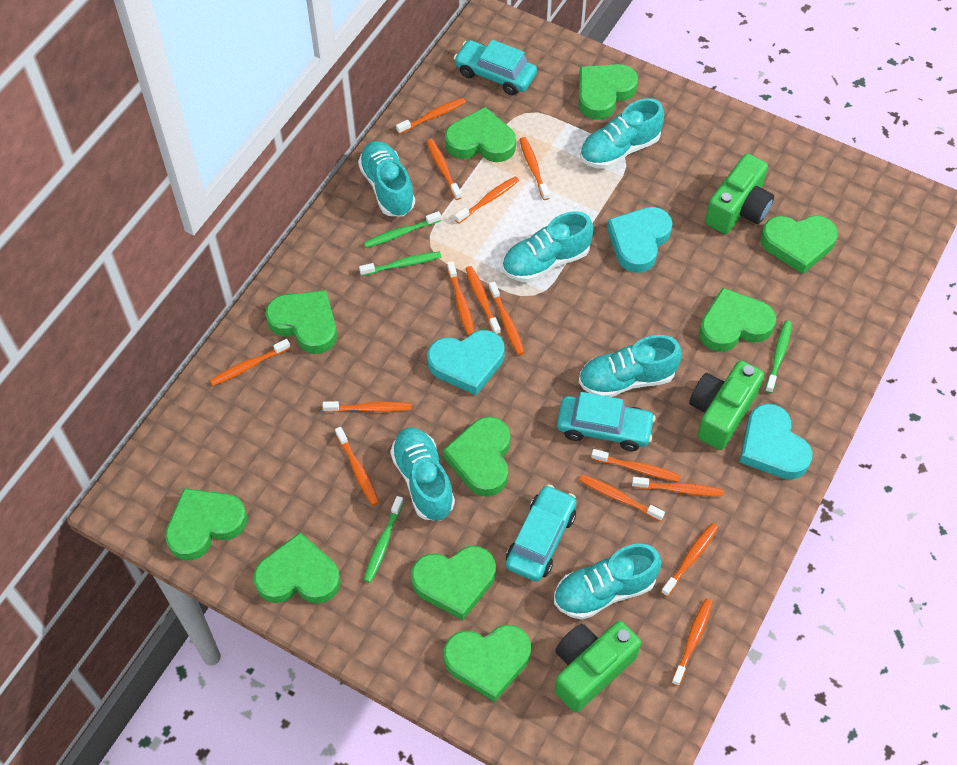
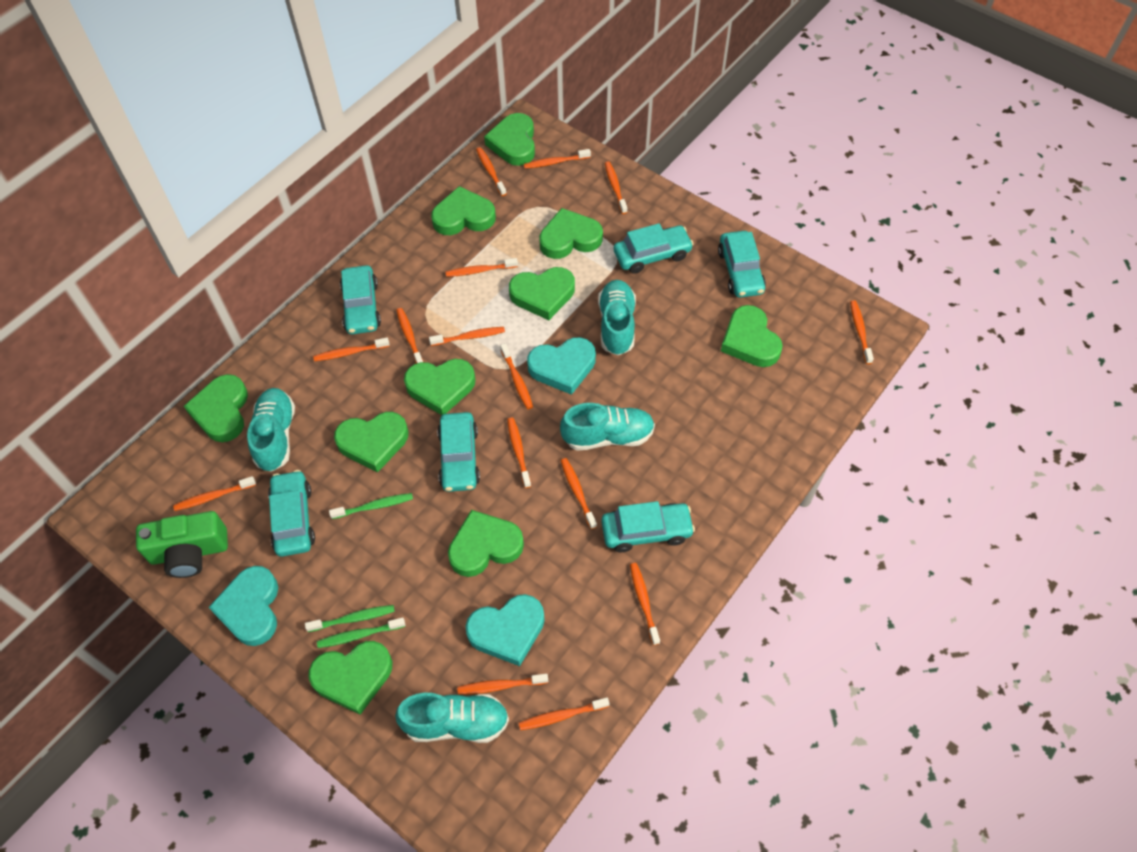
green camera: 3 -> 1
green toothbrush: 4 -> 3
turquoise car: 3 -> 6
turquoise shoe: 6 -> 4

